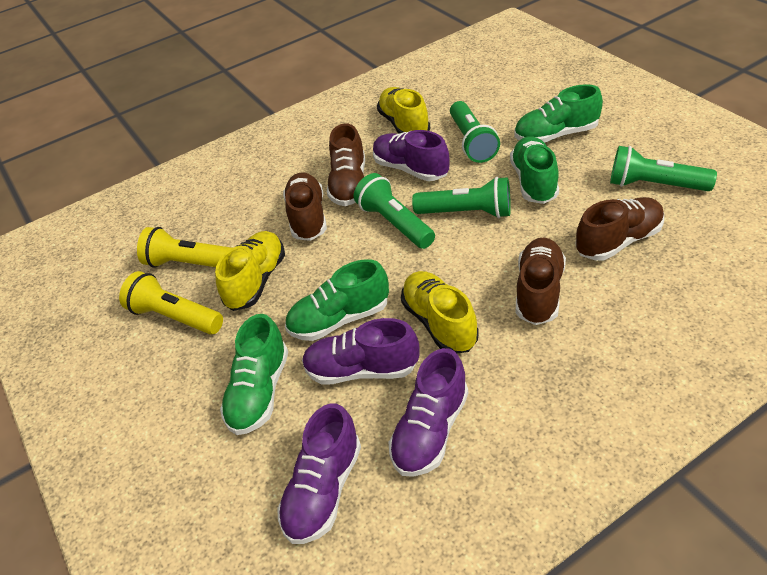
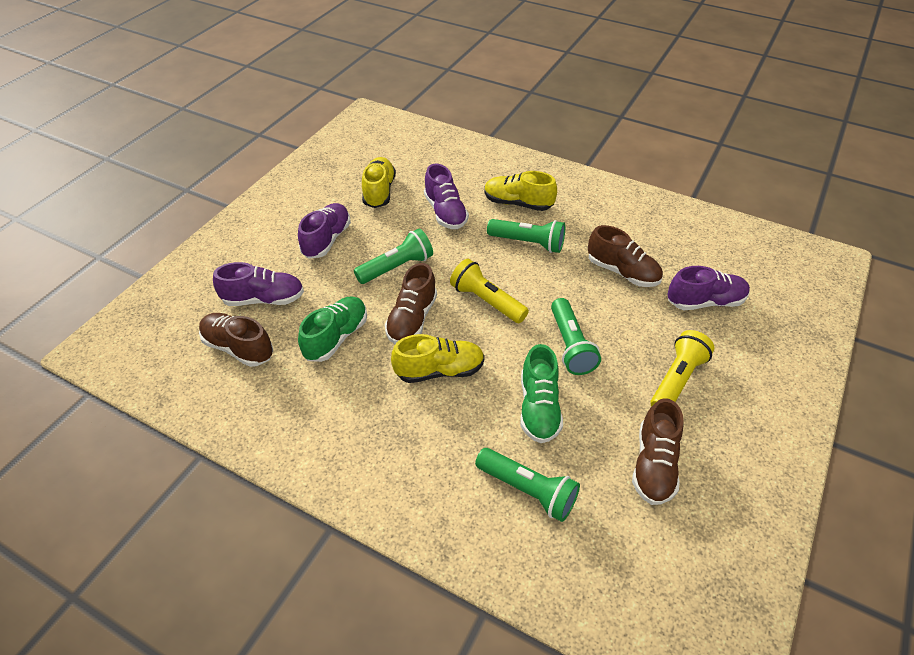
green shoe: 4 -> 2

